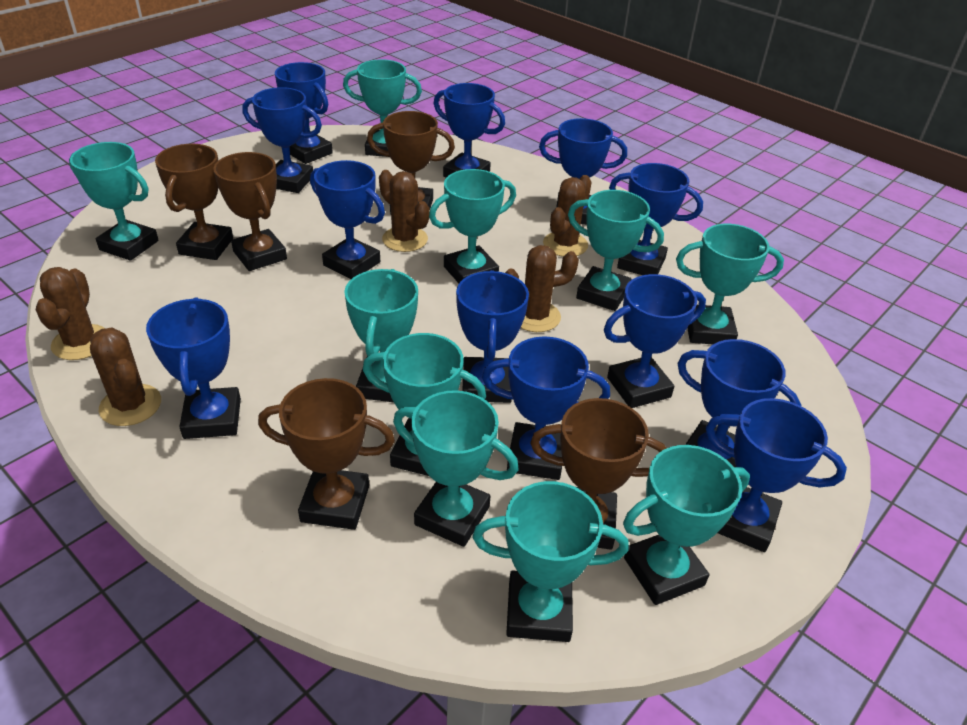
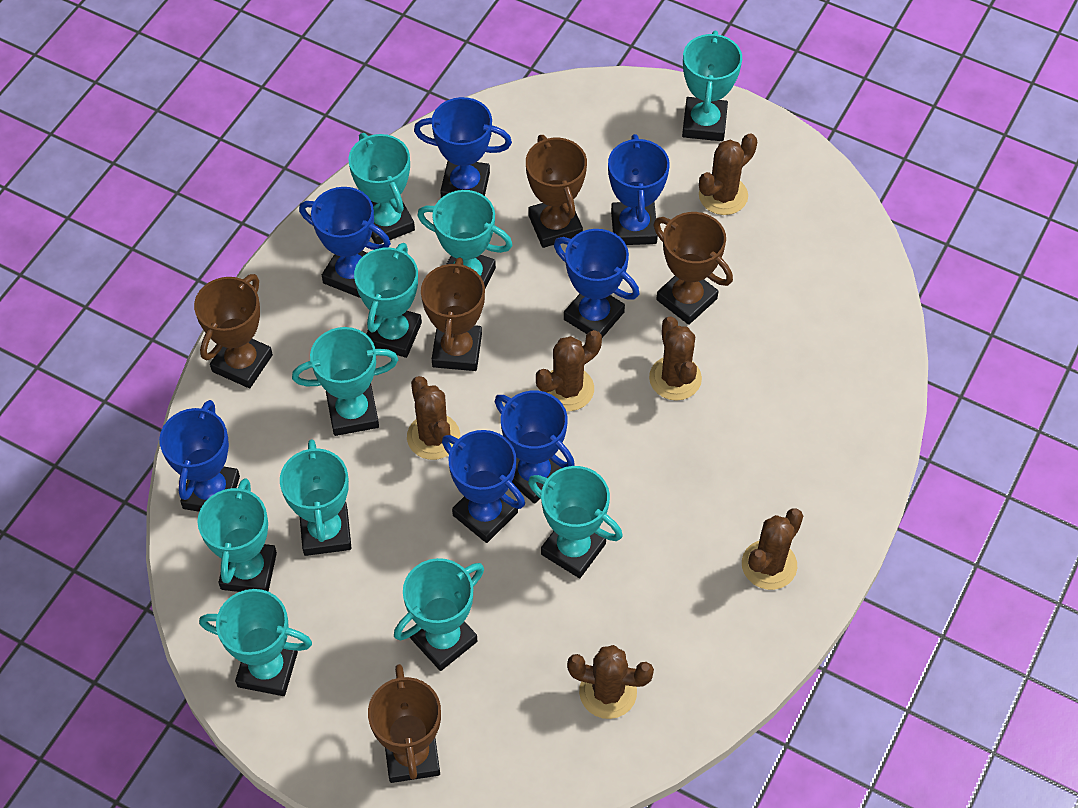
blue trophy: 12 -> 7
brown cactus: 5 -> 6

